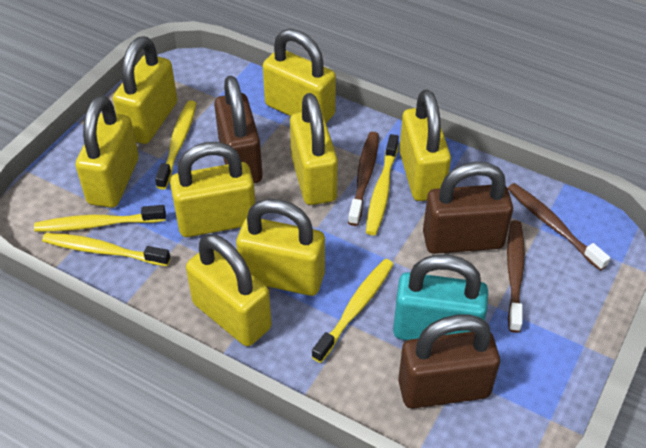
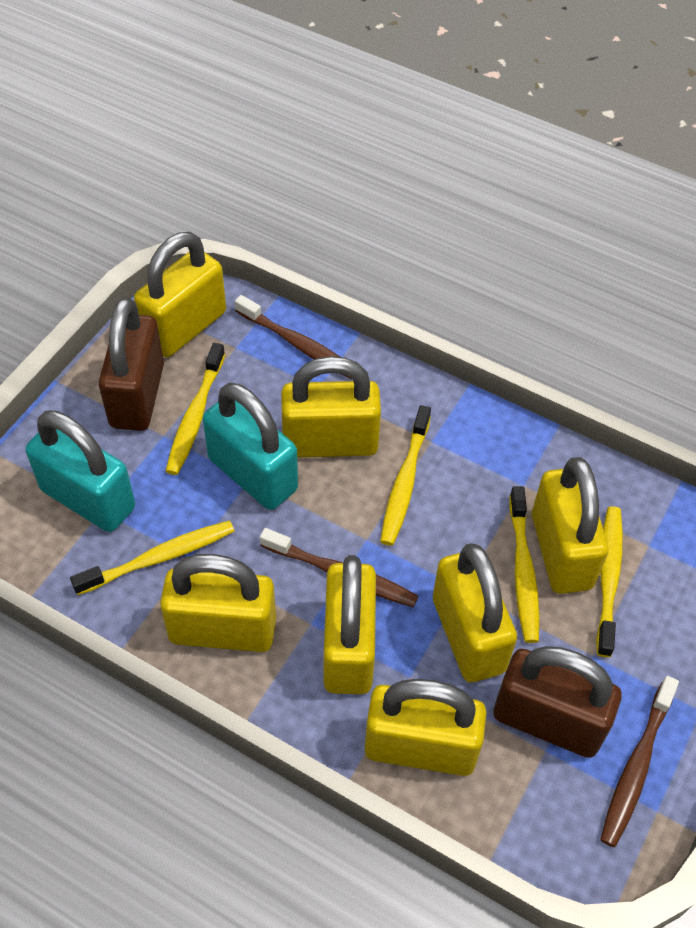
brown padlock: 3 -> 2
turquoise padlock: 1 -> 2
yellow padlock: 8 -> 7

